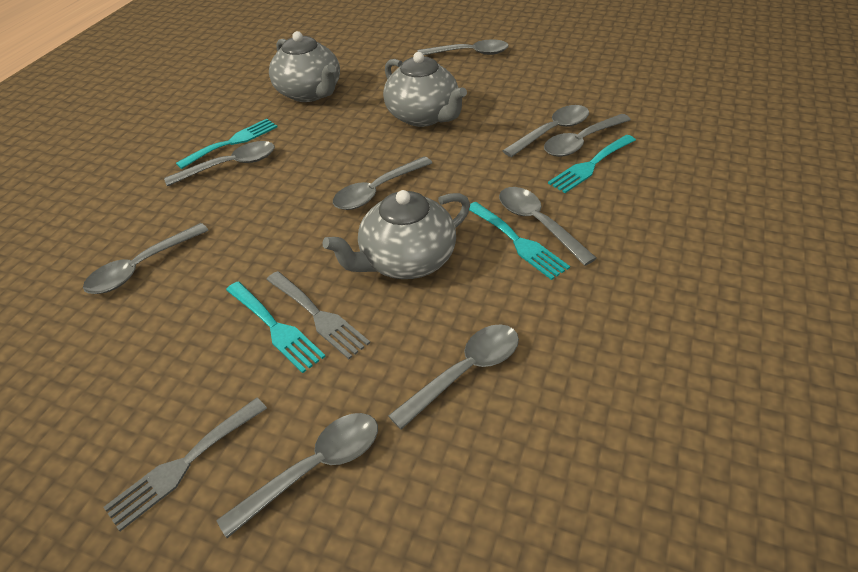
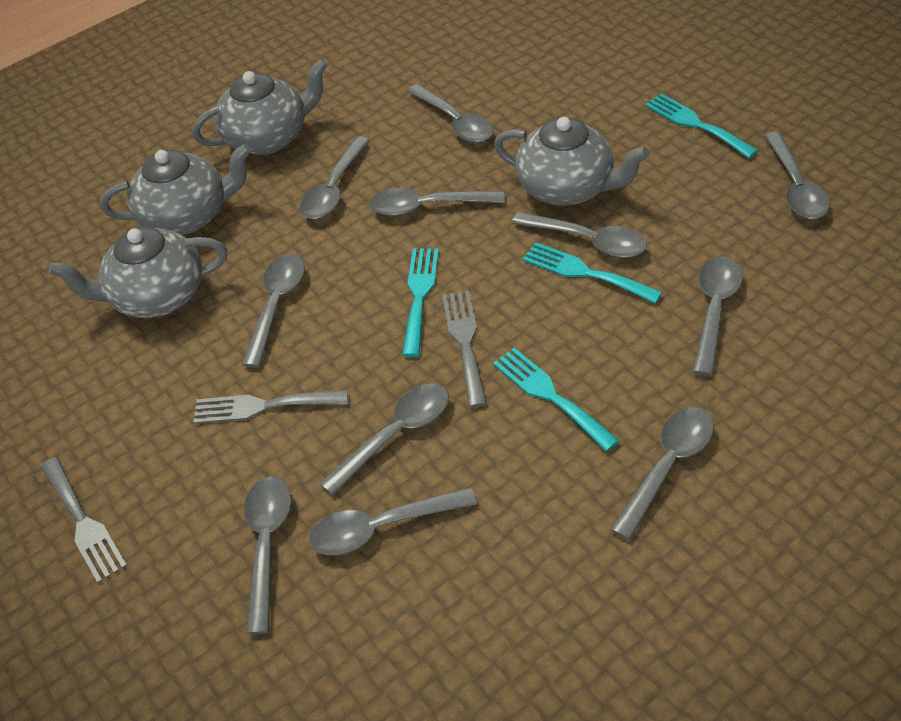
grey fork: 2 -> 3
grey spoon: 9 -> 11
grey teapot: 3 -> 4

